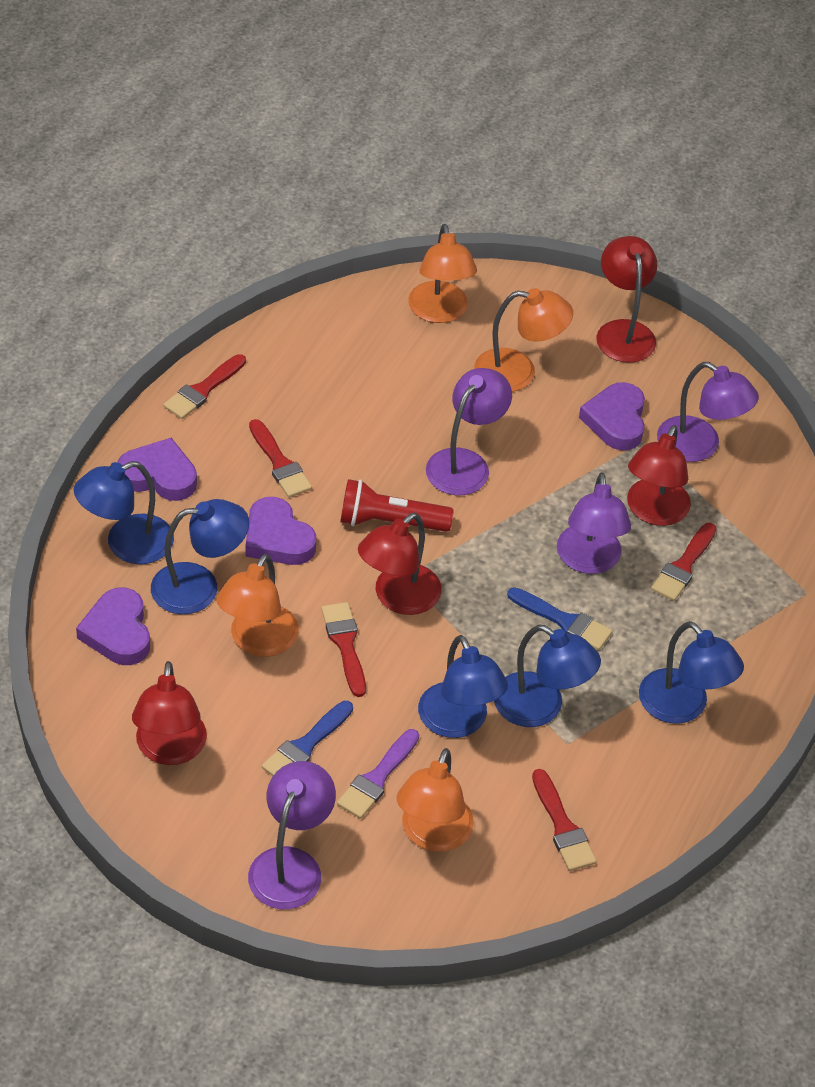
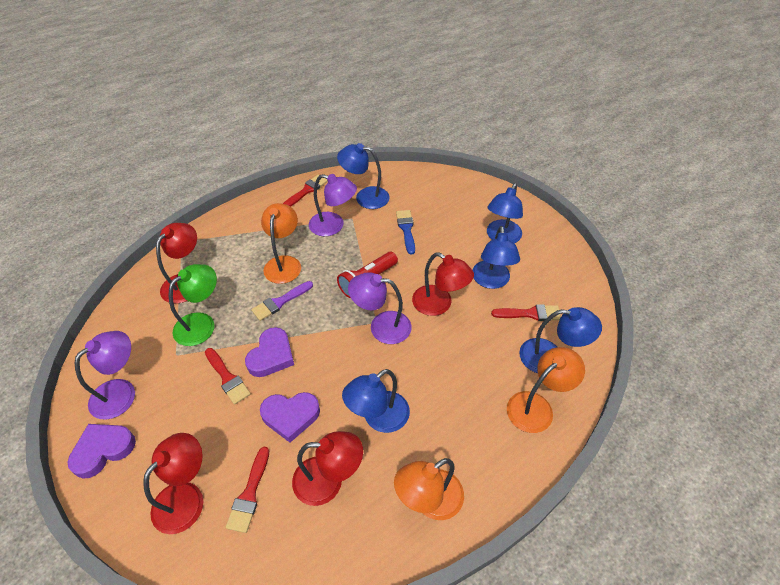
blue brush: 2 -> 1
green lamp: 0 -> 1
orange lamp: 4 -> 3
purple heart: 4 -> 3
purple lamp: 4 -> 3
red brush: 5 -> 4

